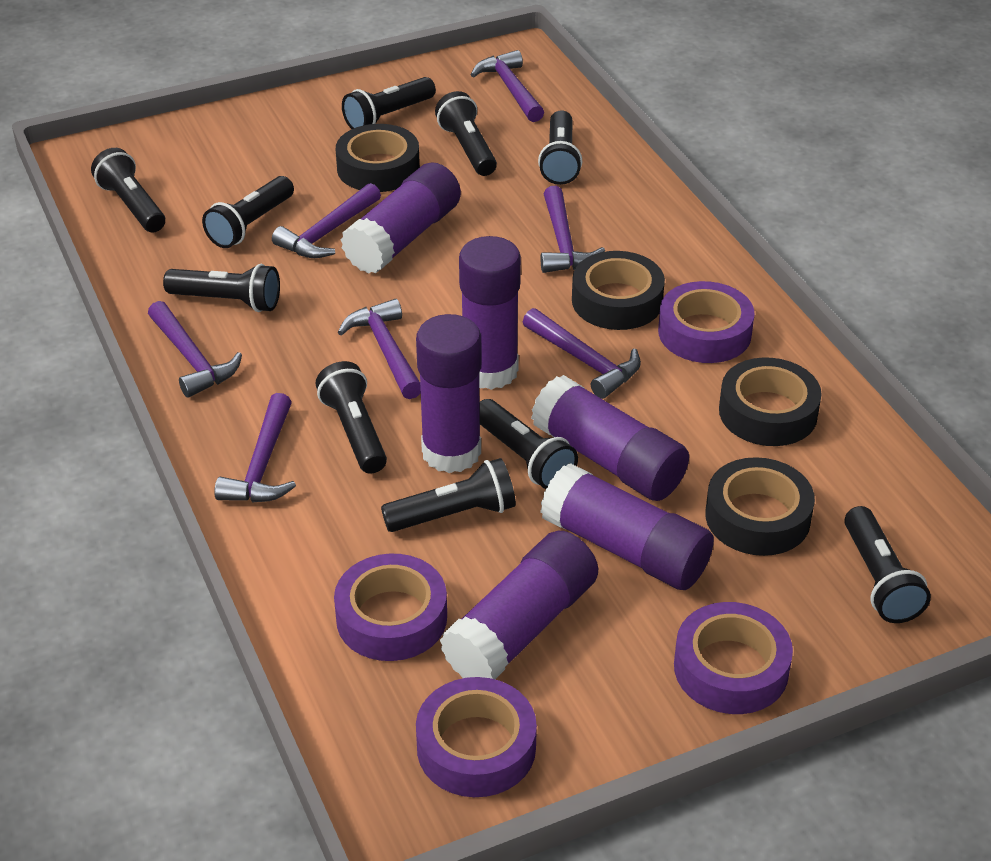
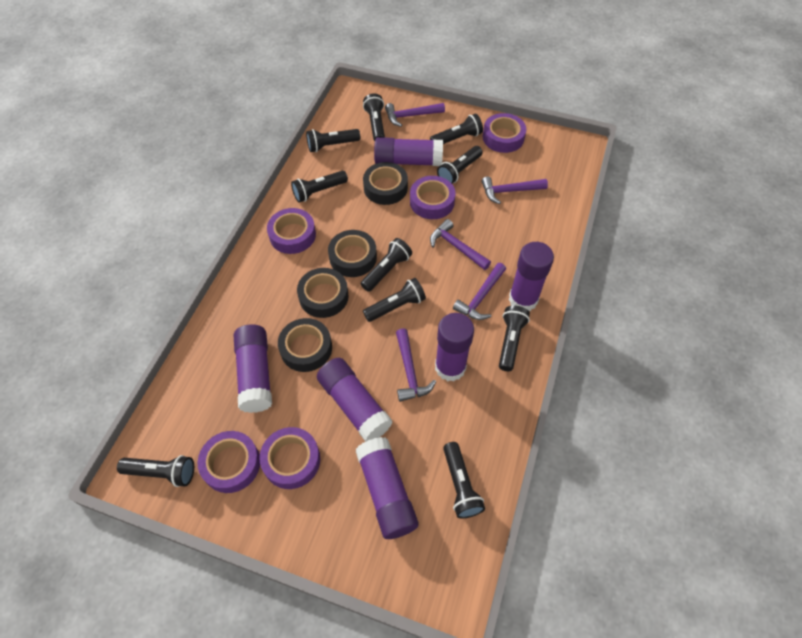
purple hammer: 7 -> 5
purple tape: 4 -> 5

